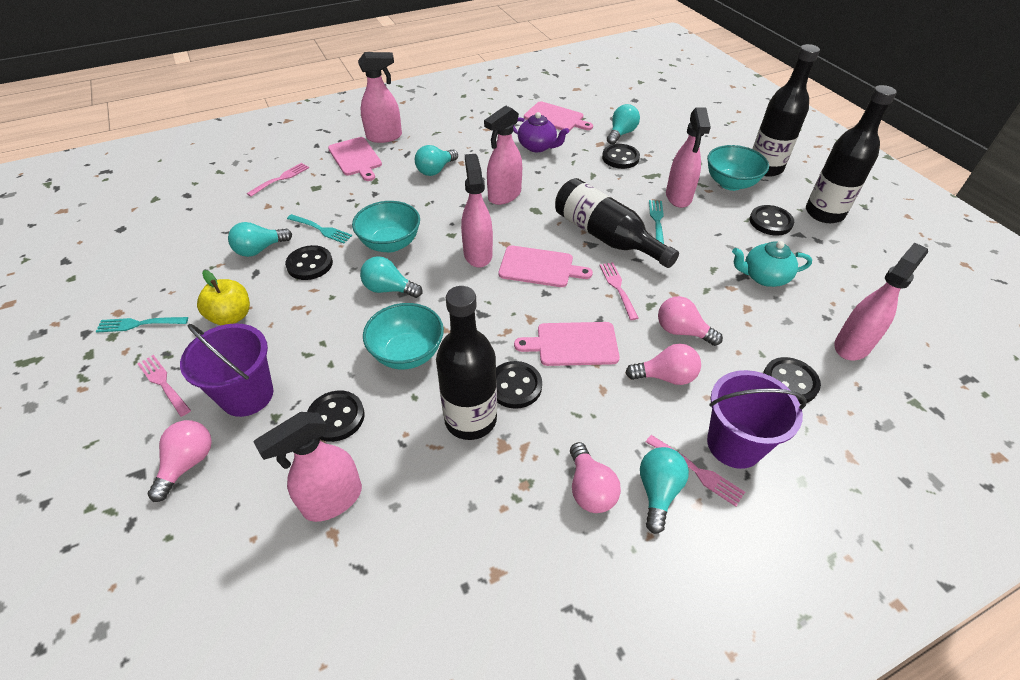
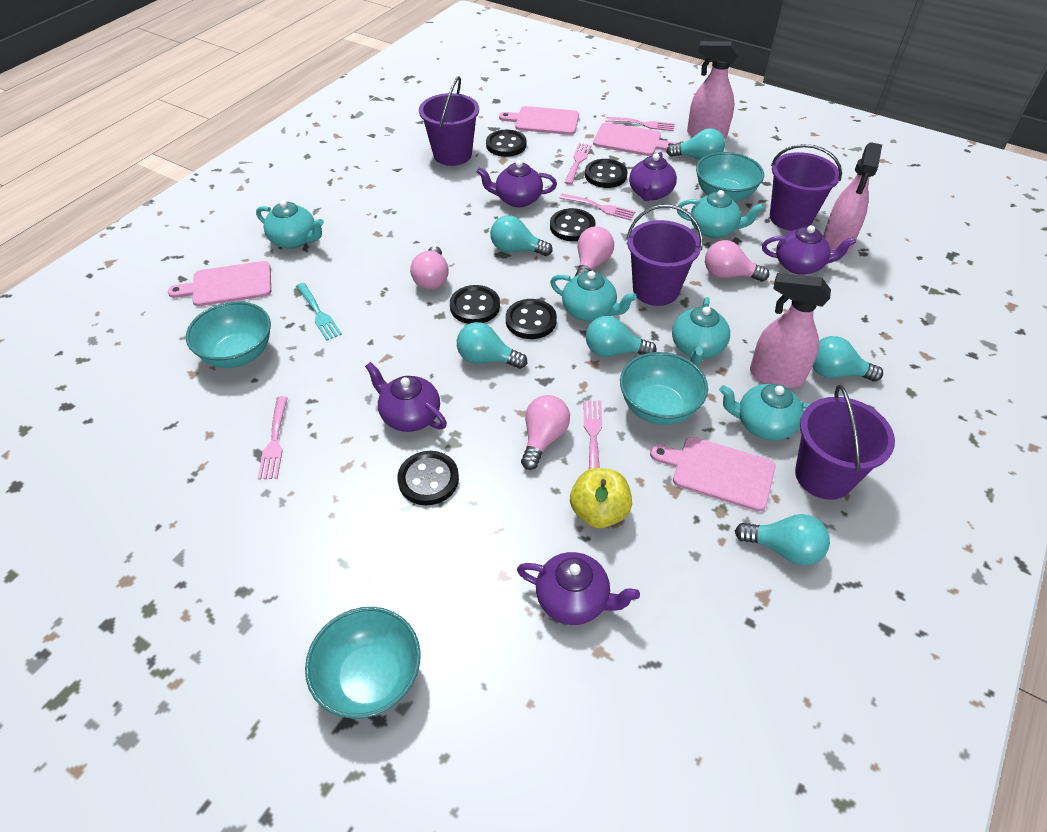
black bottle: 4 -> 0
pink fork: 4 -> 5
pink spray bottle: 6 -> 3
purple bucket: 2 -> 4
purple teapot: 1 -> 5
turquoise bowl: 3 -> 4
turquoise fork: 3 -> 1
turquoise light bulb: 5 -> 6
turquoise teapot: 1 -> 5

